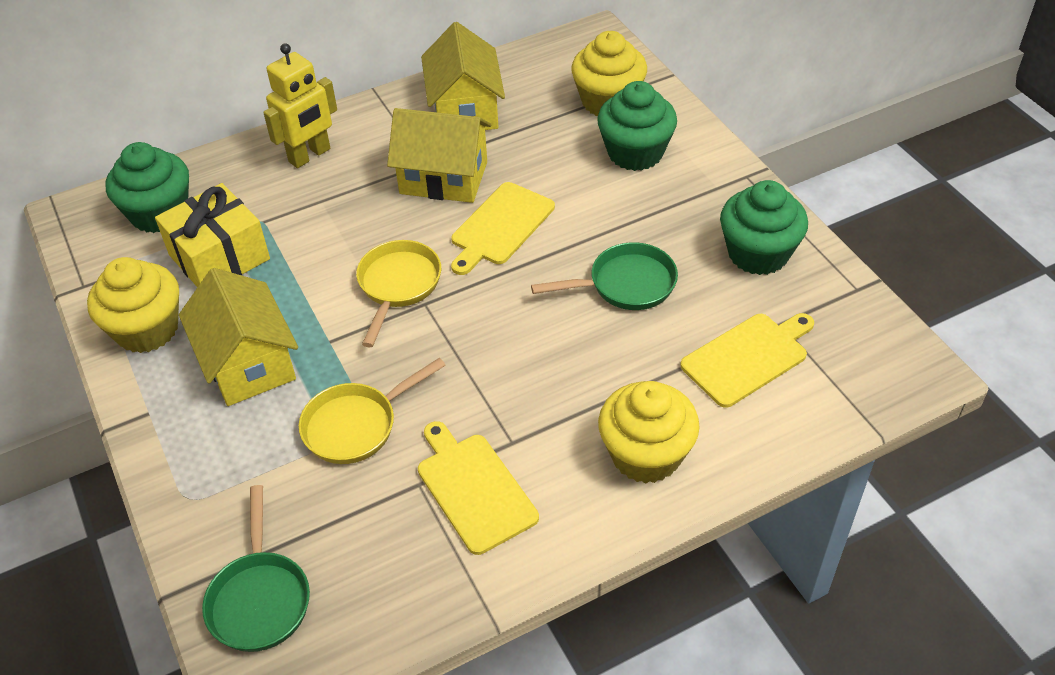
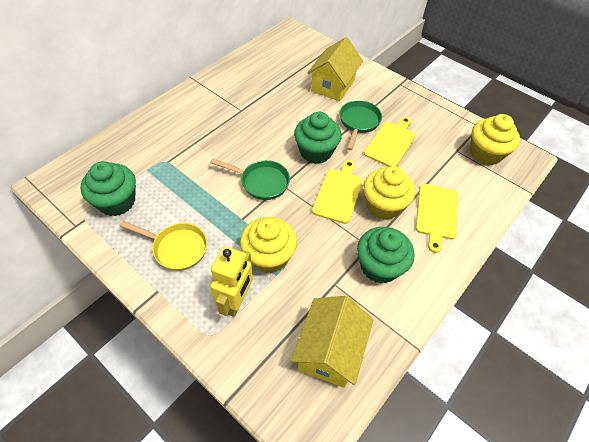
yellow gift: 1 -> 0
yellow house: 3 -> 2
yellow pan: 2 -> 1

